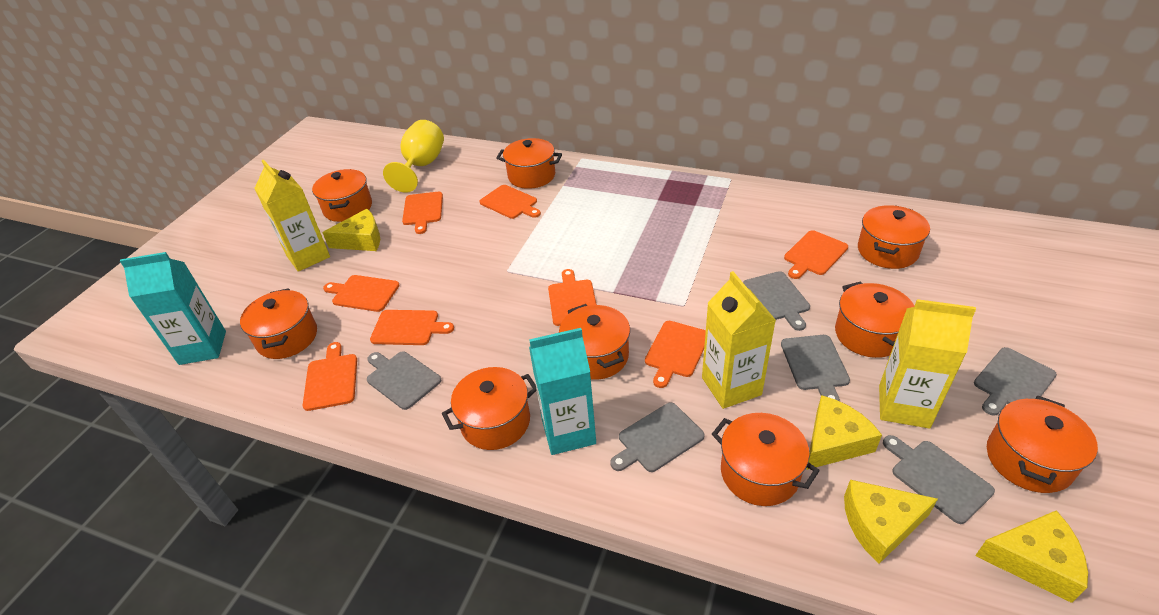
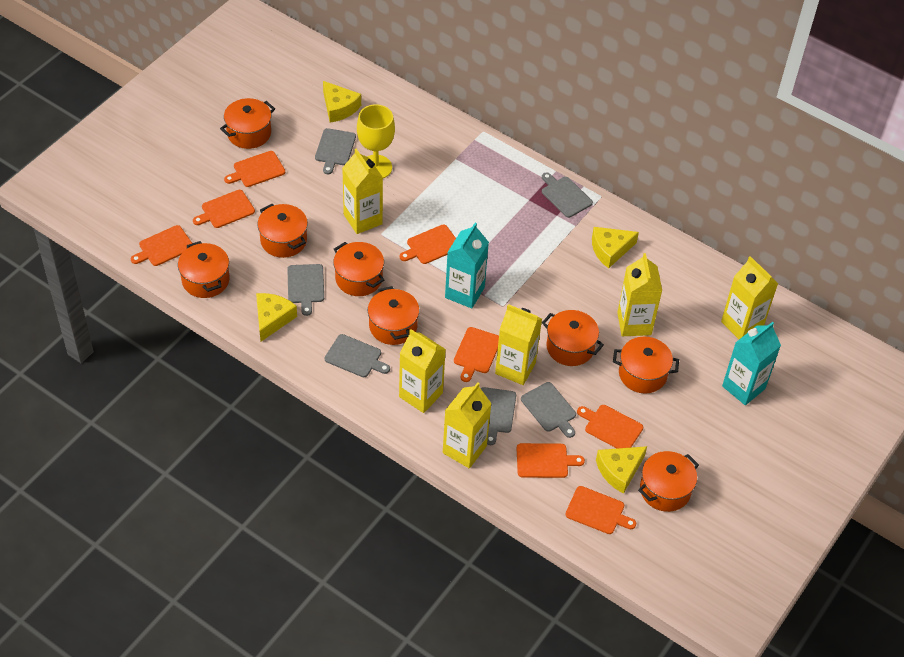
orange pot: 9 -> 8
yellow carton: 3 -> 6

